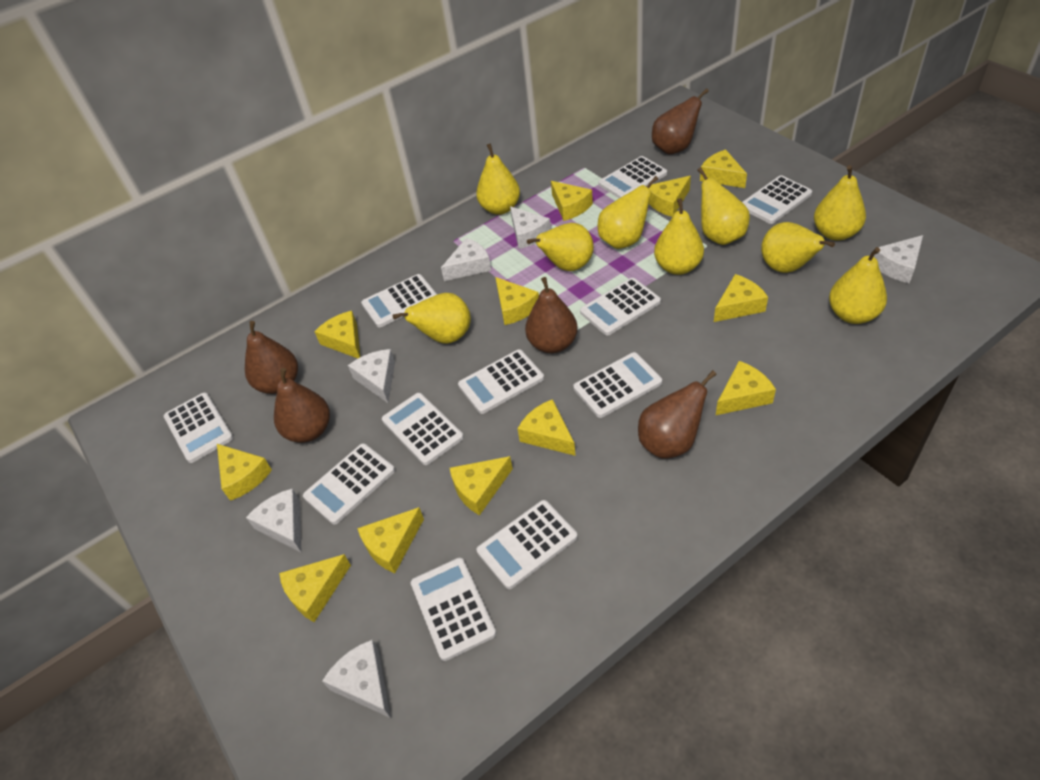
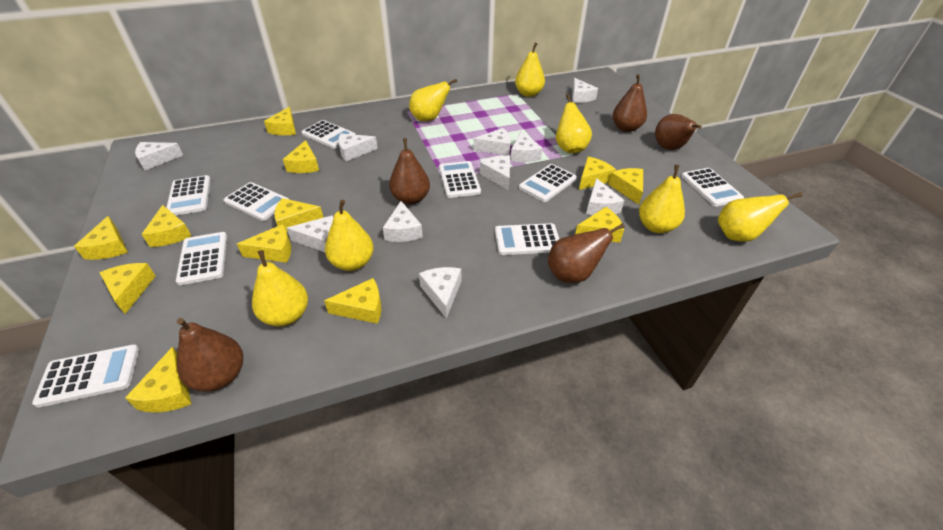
white calculator: 11 -> 9
white cheese: 6 -> 10
yellow pear: 9 -> 7

